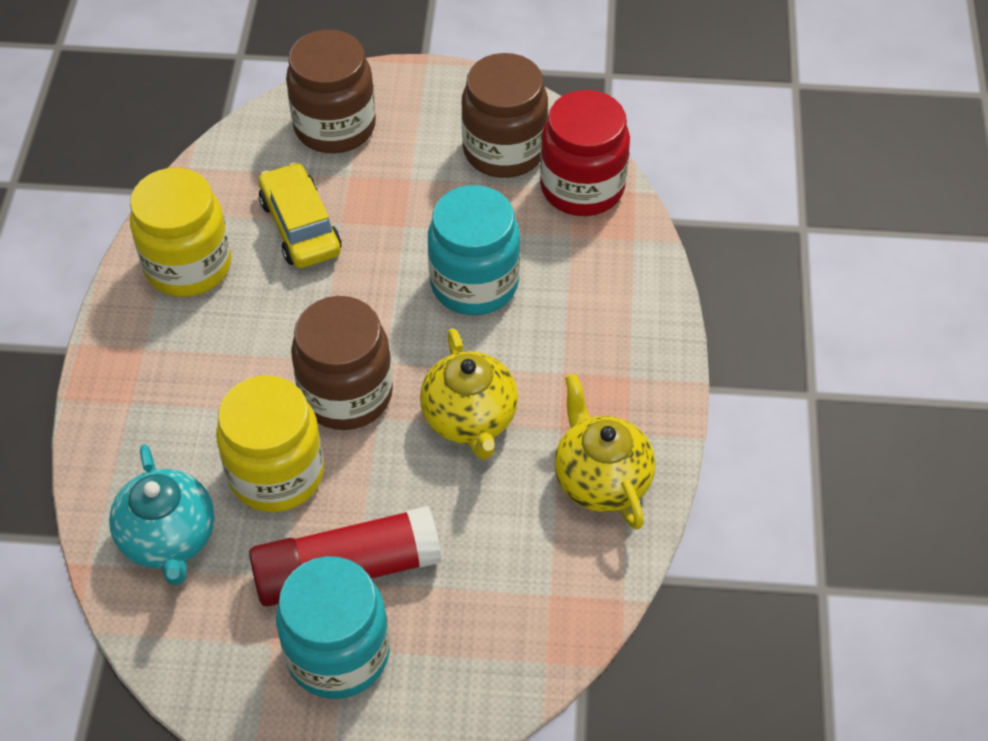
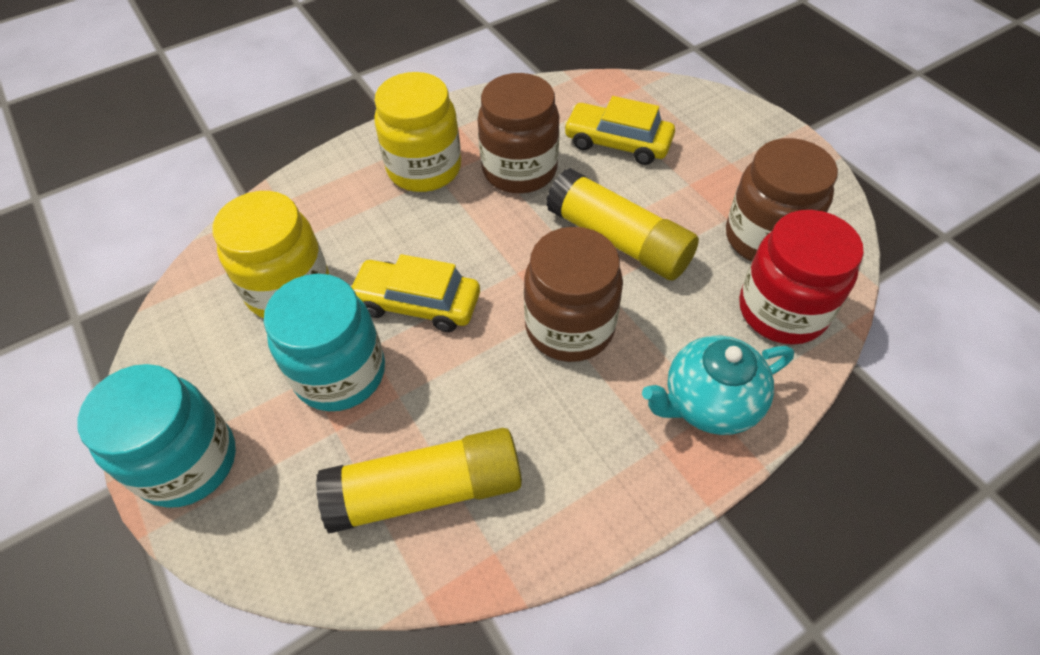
red glue stick: 1 -> 0
yellow car: 1 -> 2
yellow glue stick: 0 -> 2
yellow teapot: 2 -> 0

